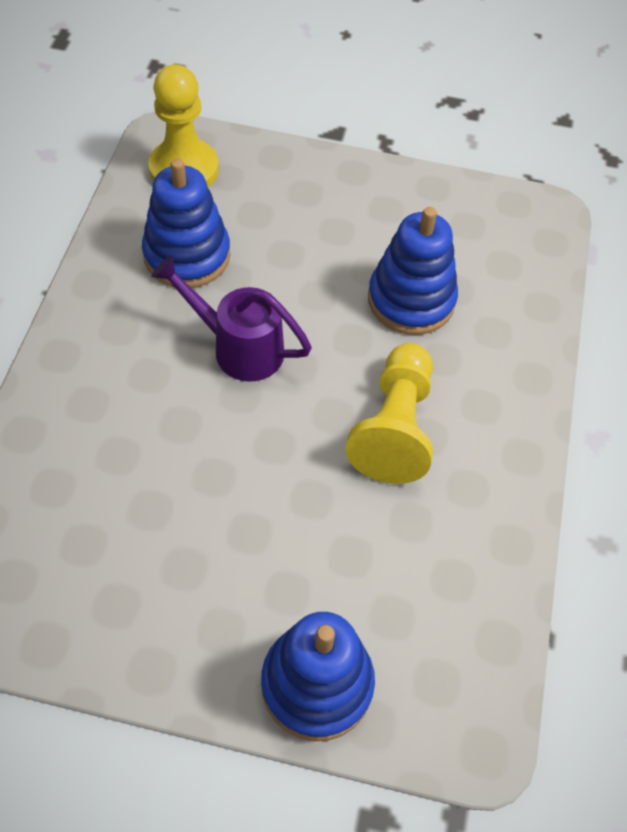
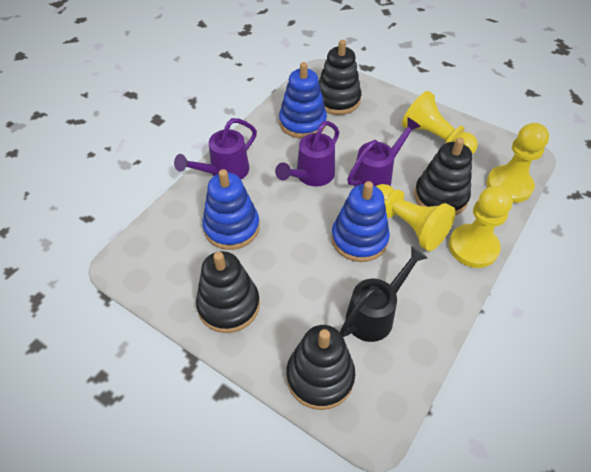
black stacking toy: 0 -> 4
black watering can: 0 -> 1
purple watering can: 1 -> 3
yellow pawn: 2 -> 4

